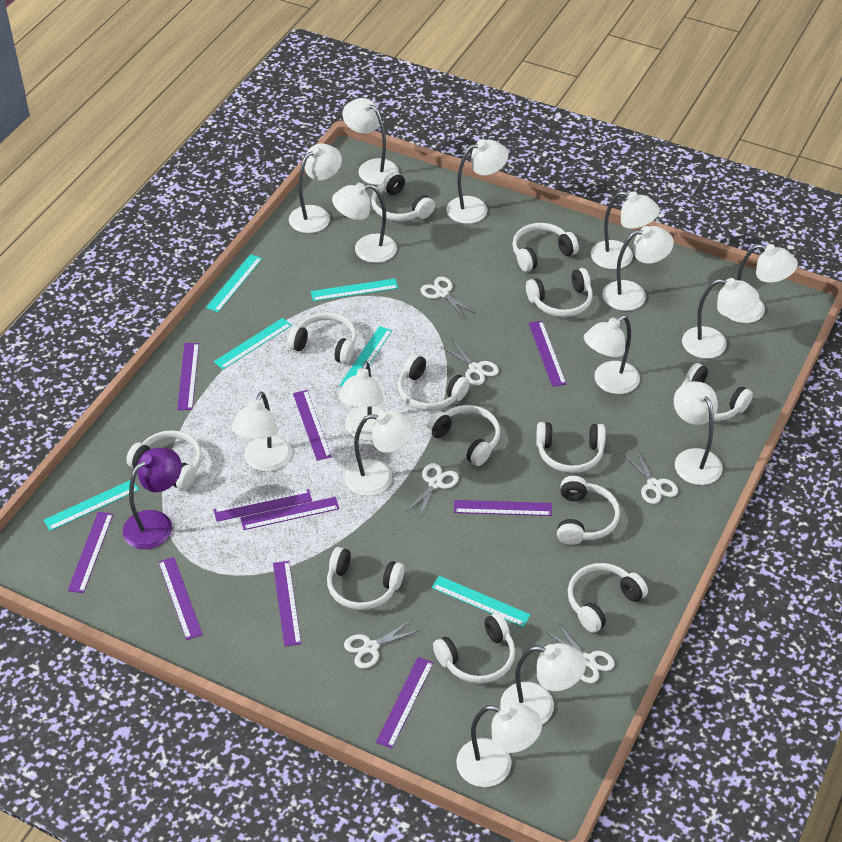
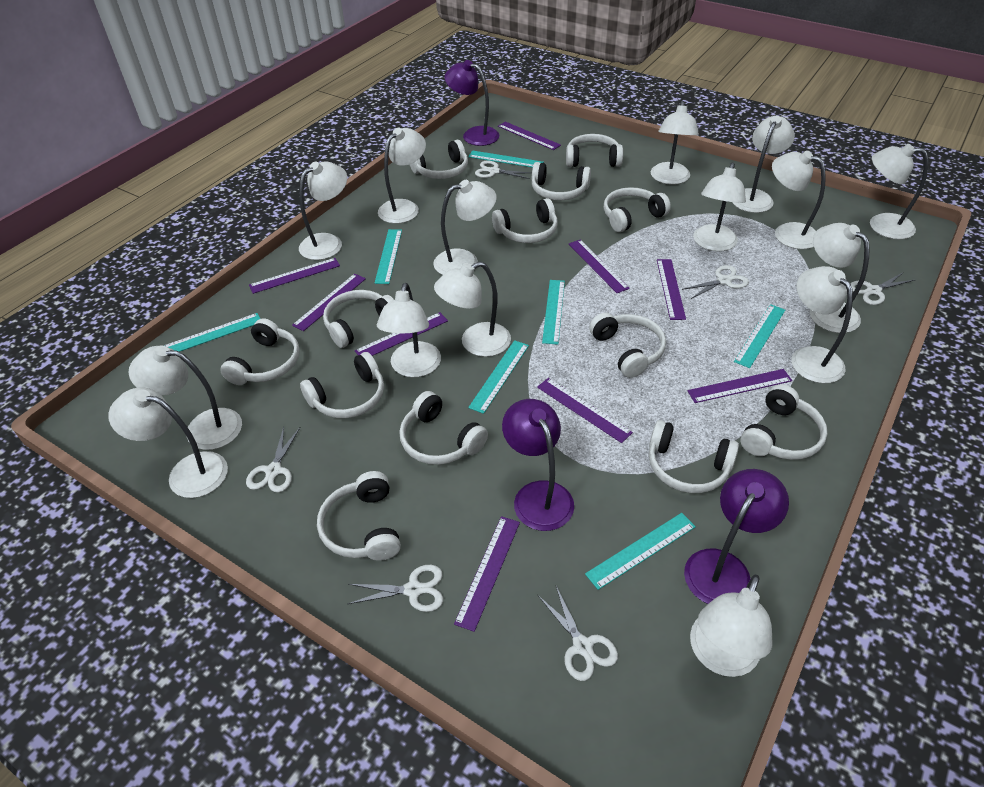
purple lamp: 1 -> 3
purple ruler: 10 -> 9
turquoise ruler: 6 -> 7

